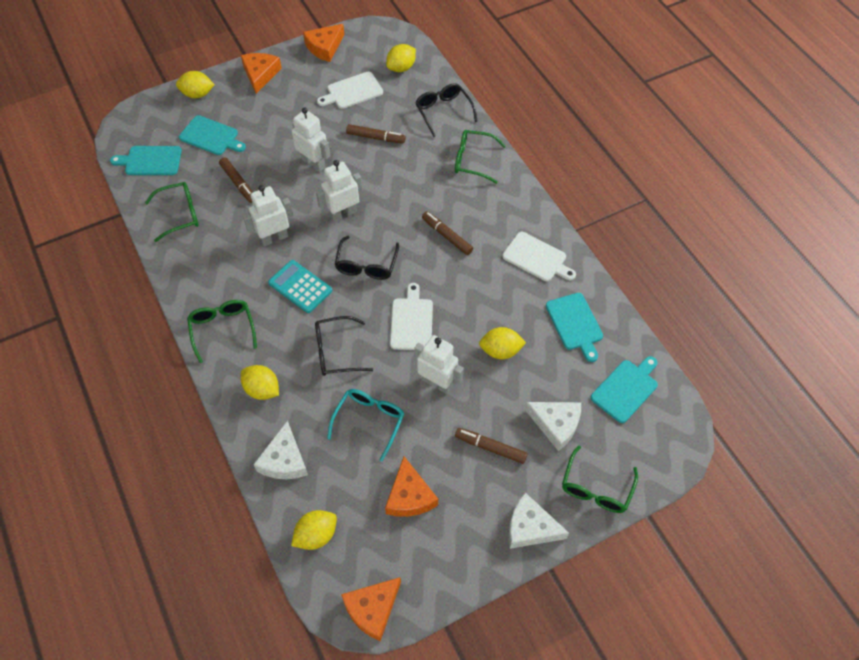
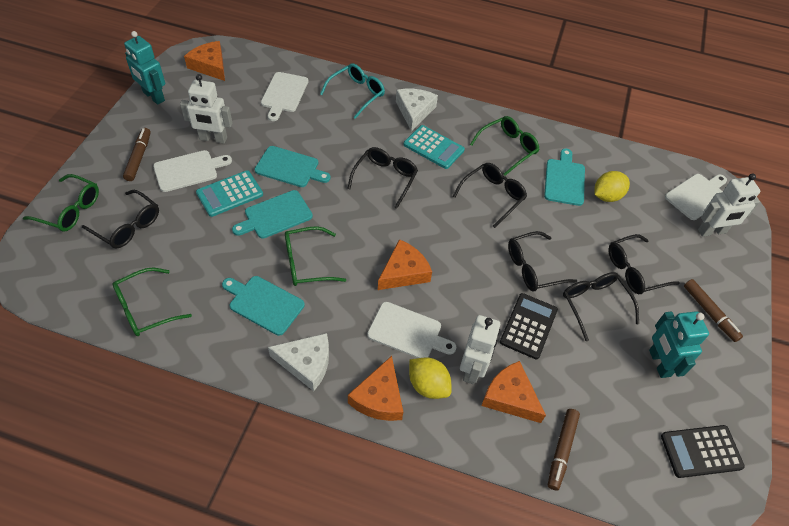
black calculator: 0 -> 2
black glasses: 3 -> 6
brown marker: 4 -> 3
turquoise calculator: 1 -> 2
turquoise robot: 0 -> 2
white cheese: 3 -> 2
white cutting board: 3 -> 4
white robot: 4 -> 3
yellow lemon: 5 -> 2

